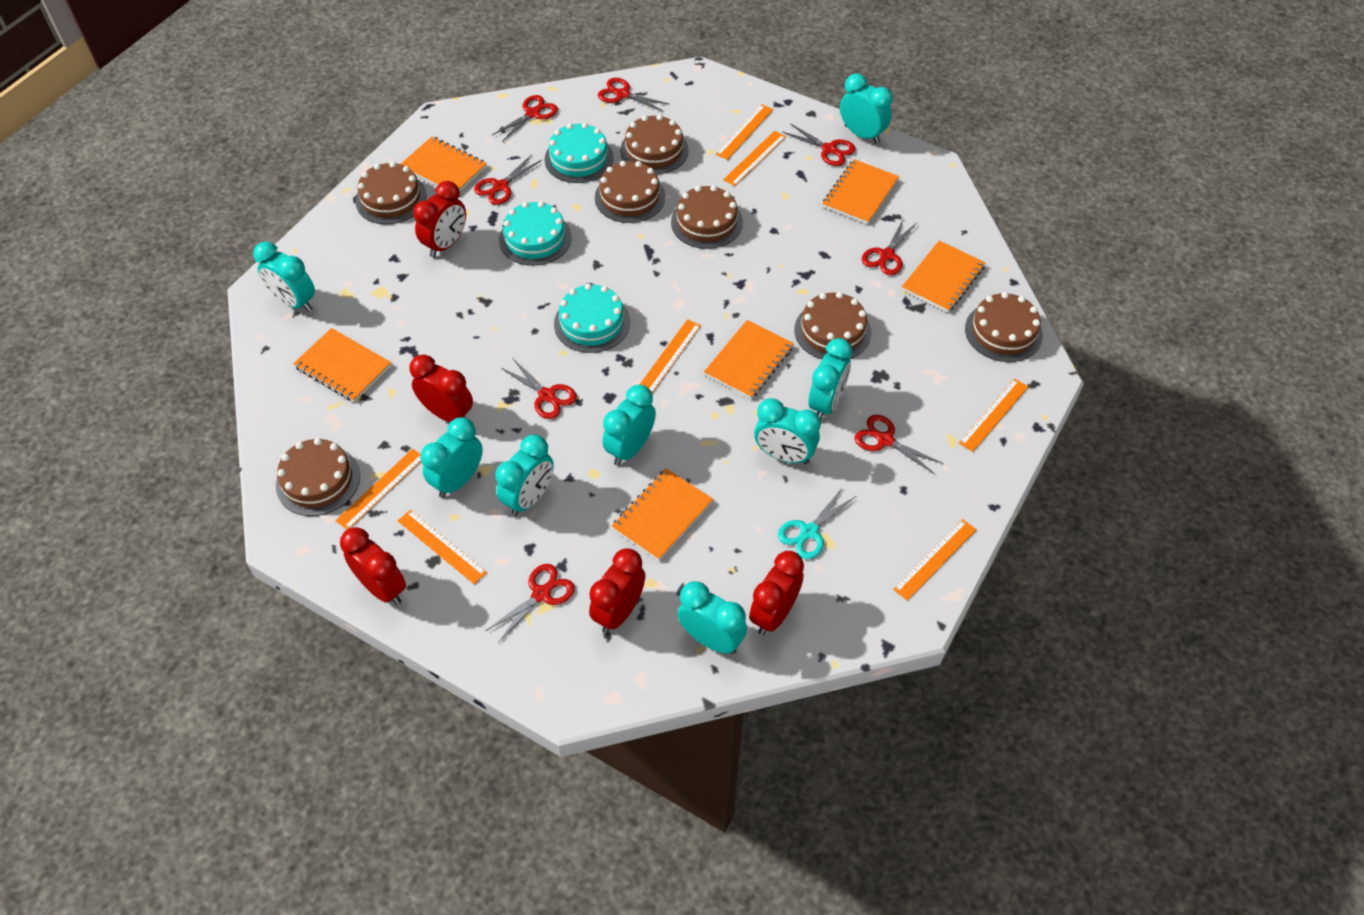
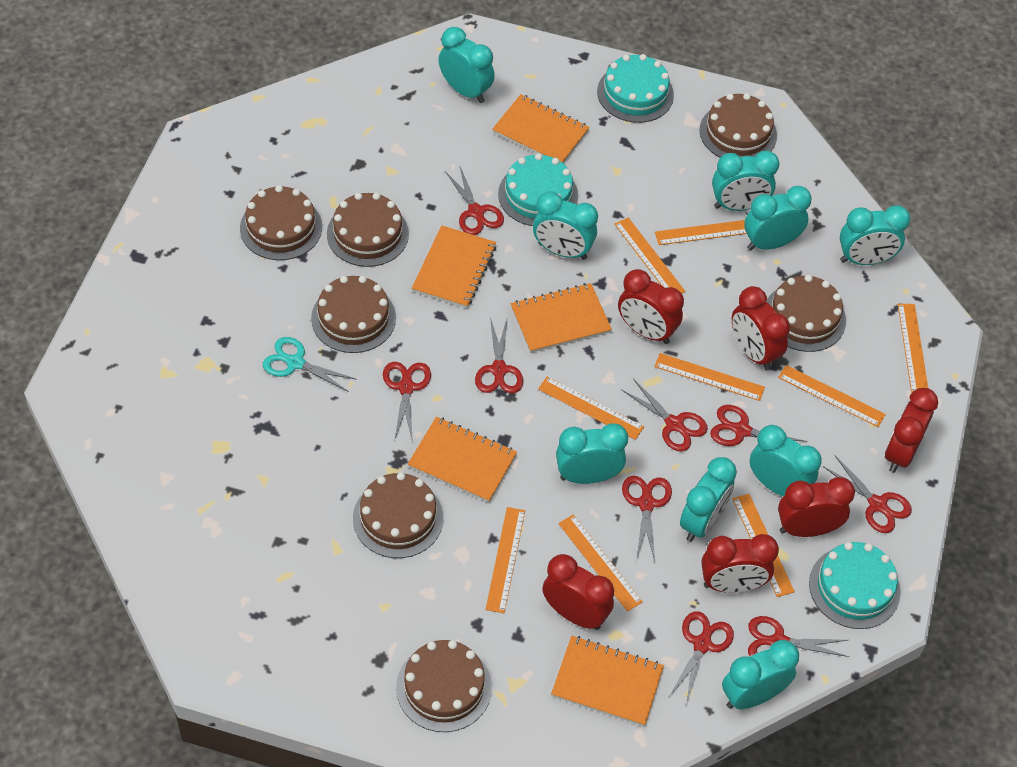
orange notebook: 6 -> 5
orange ruler: 7 -> 9
red clock: 5 -> 6
red scissors: 8 -> 9
turquoise clock: 8 -> 9

